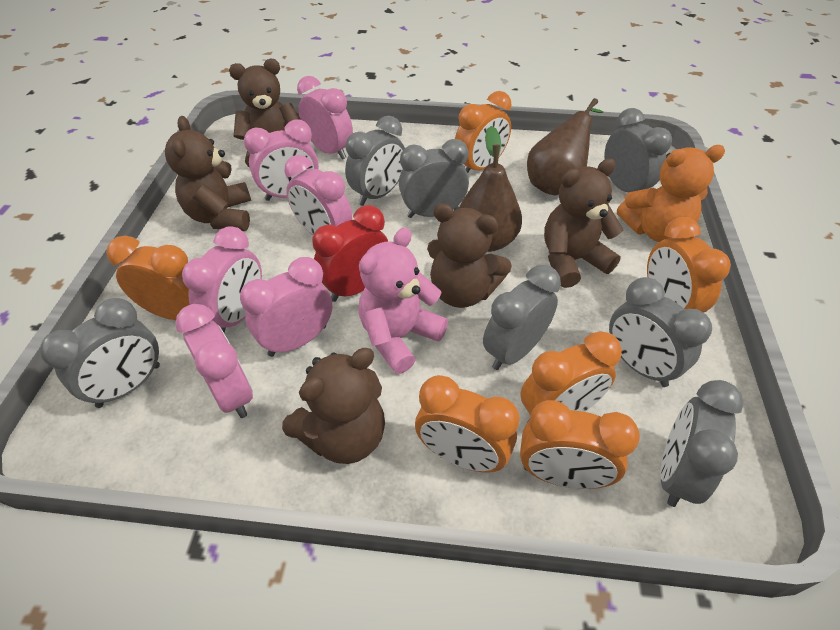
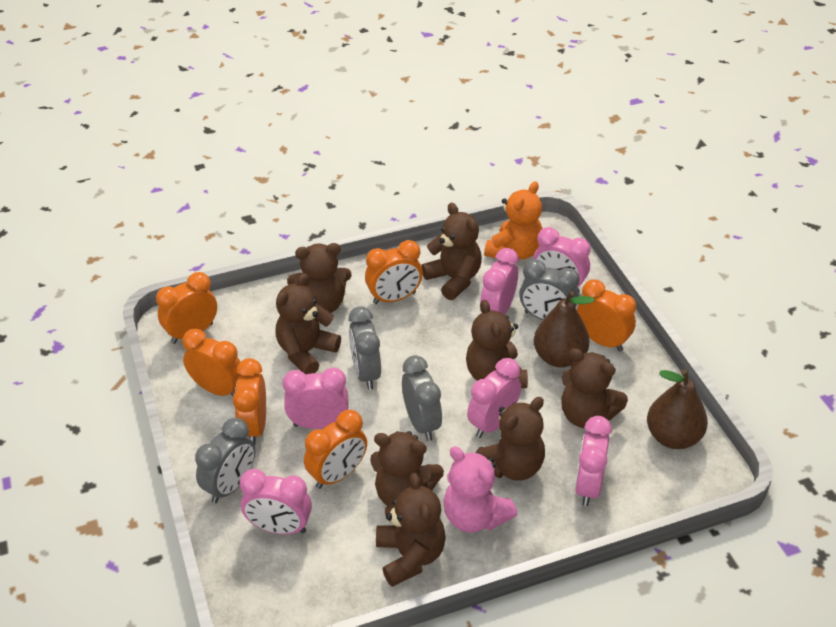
brown teddy bear: 5 -> 8
grey clock: 7 -> 4
red clock: 1 -> 0

